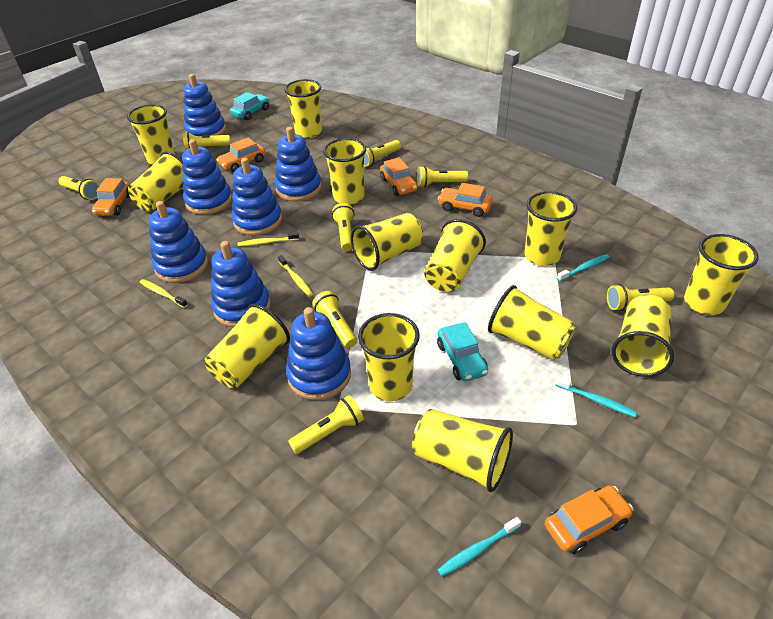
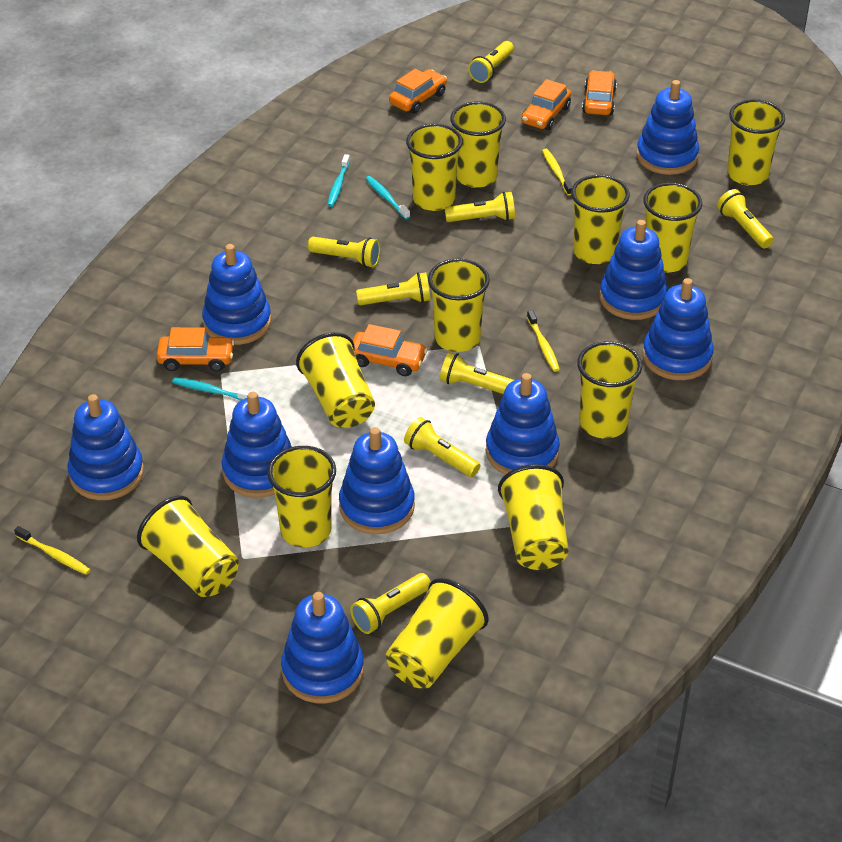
blue stacking toy: 7 -> 9
turquoise car: 2 -> 0
yellow cup: 13 -> 12

